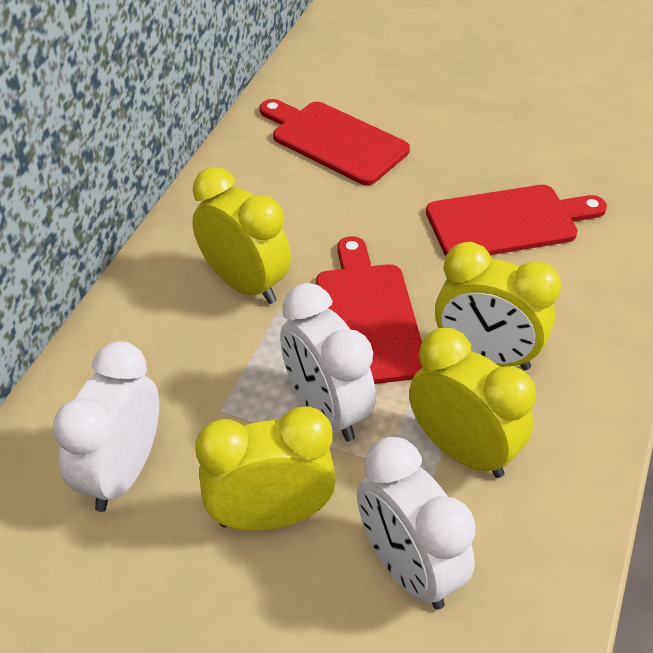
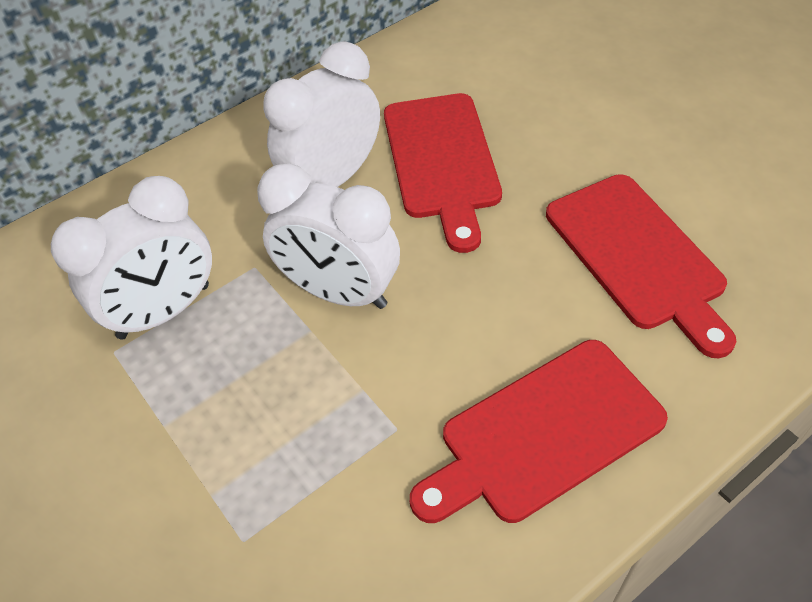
yellow clock: 4 -> 0

